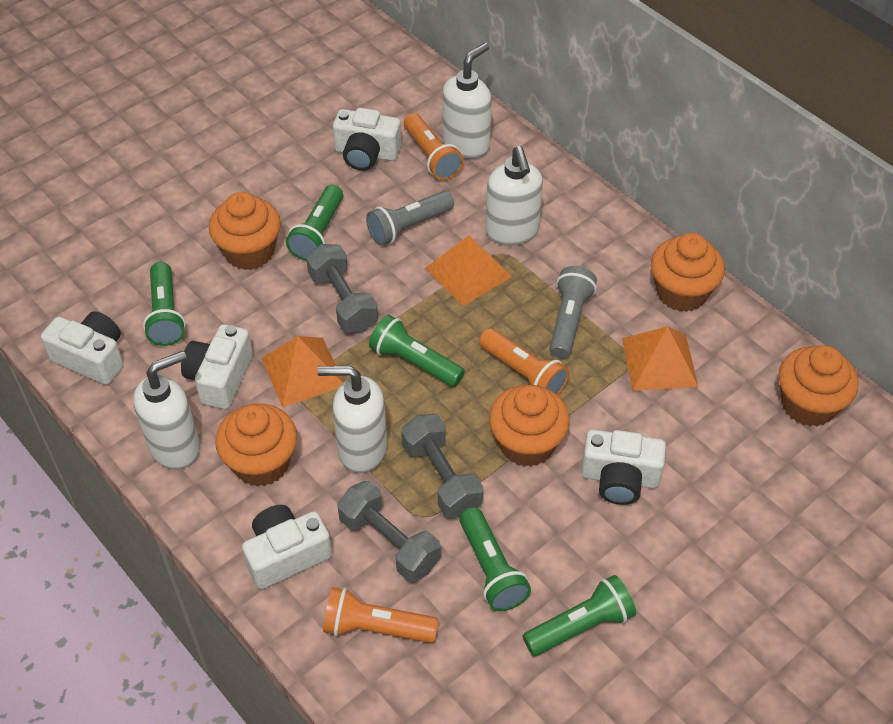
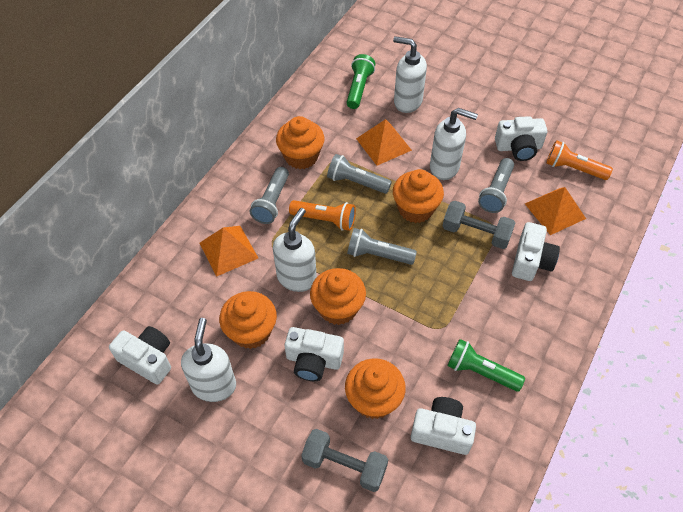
green flashlight: 5 -> 2
grey dumbbell: 3 -> 2
grey flashlight: 2 -> 4
orange flashlight: 3 -> 2

